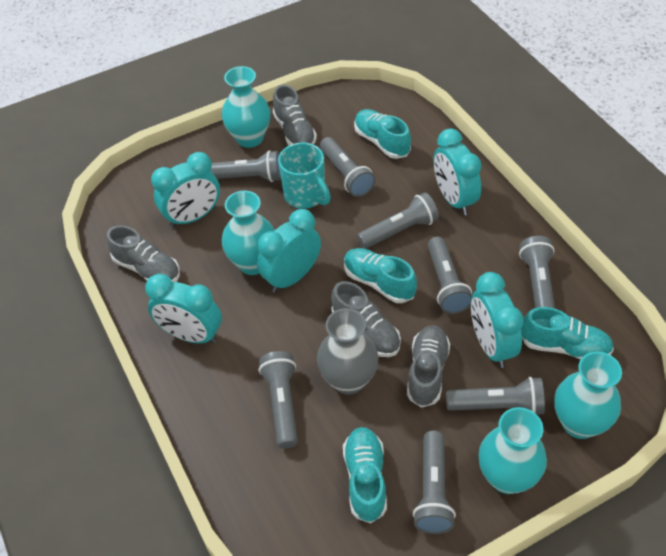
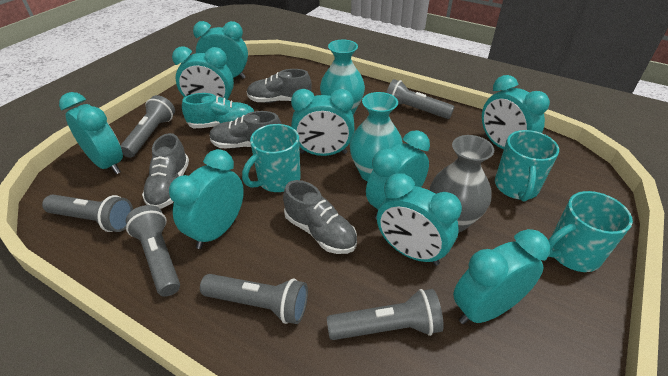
grey flashlight: 8 -> 6
turquoise clock: 5 -> 9
turquoise mug: 1 -> 3
turquoise shoe: 4 -> 1
turquoise vase: 4 -> 2

